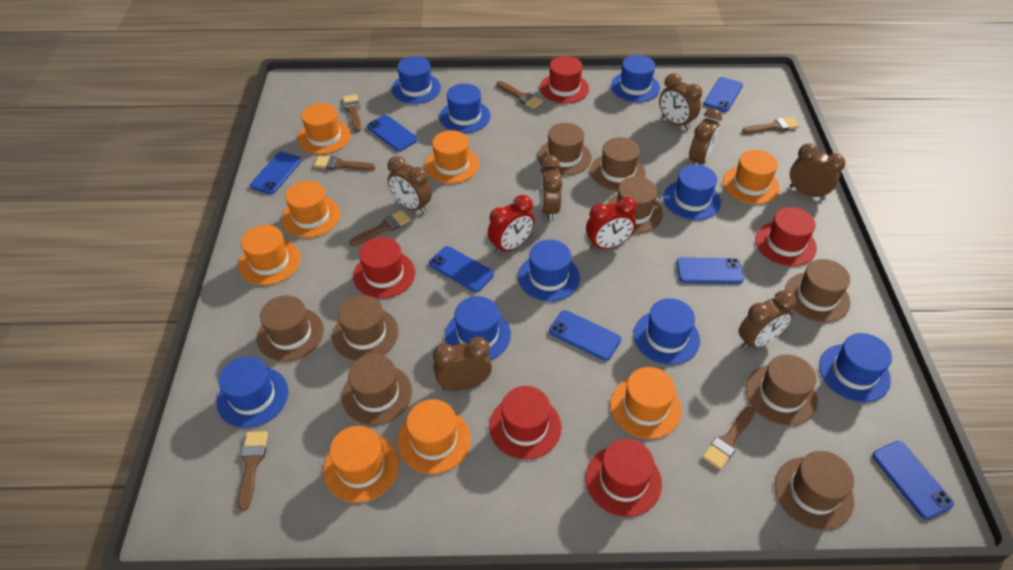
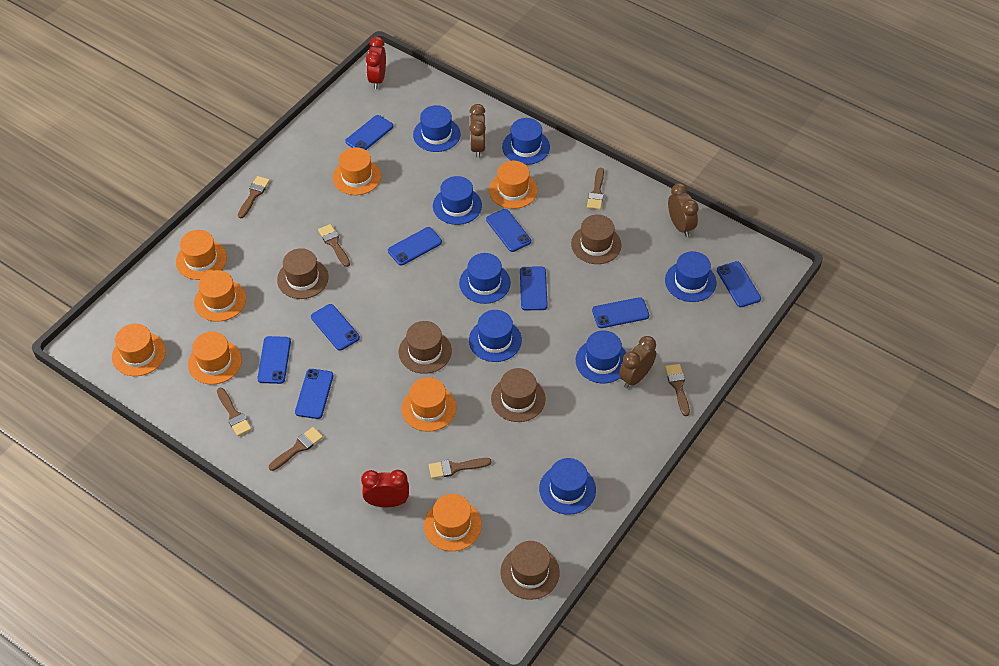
blue hat: 9 -> 8
blue phone: 7 -> 9
brown clock: 7 -> 3
brown hat: 9 -> 5
red hat: 5 -> 0

